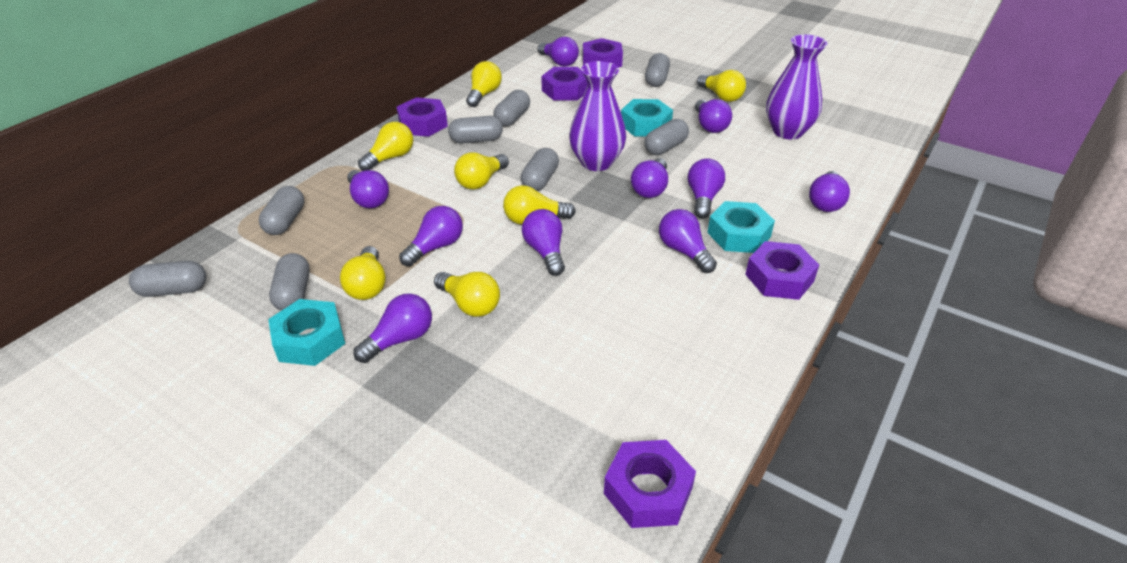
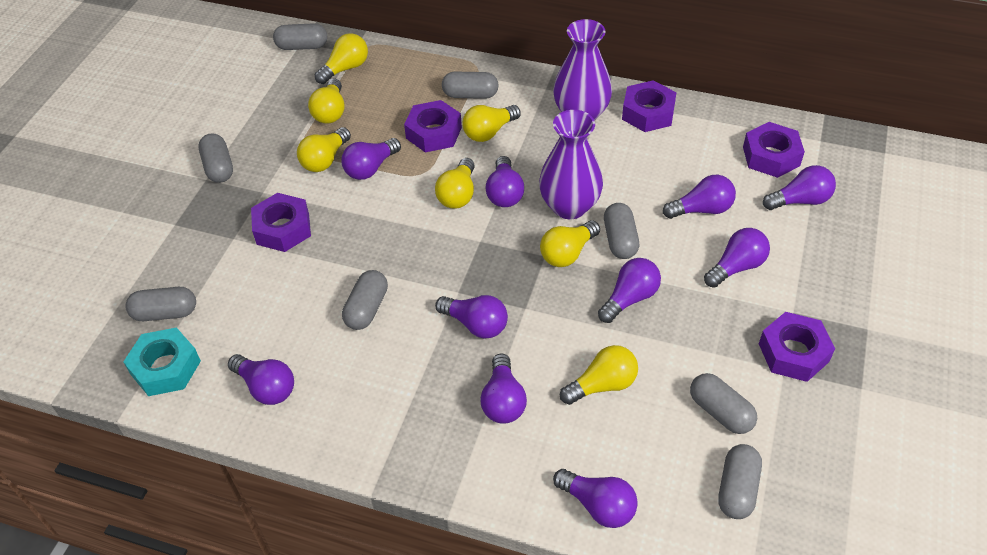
turquoise nut: 3 -> 1

